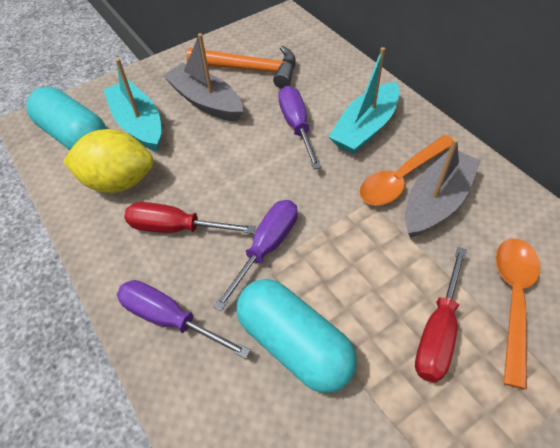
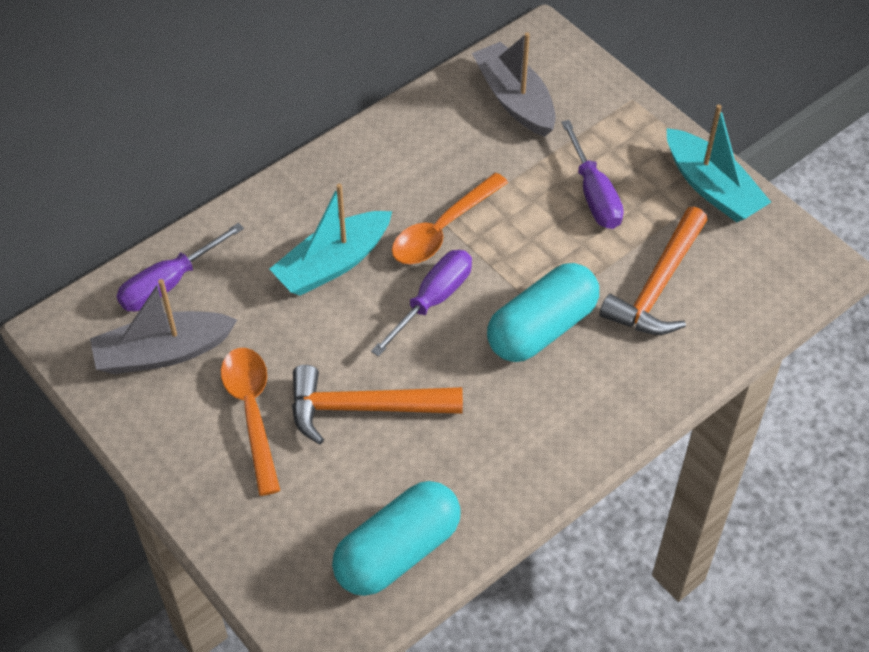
orange hammer: 1 -> 2
red screwdriver: 2 -> 0
yellow lemon: 1 -> 0

